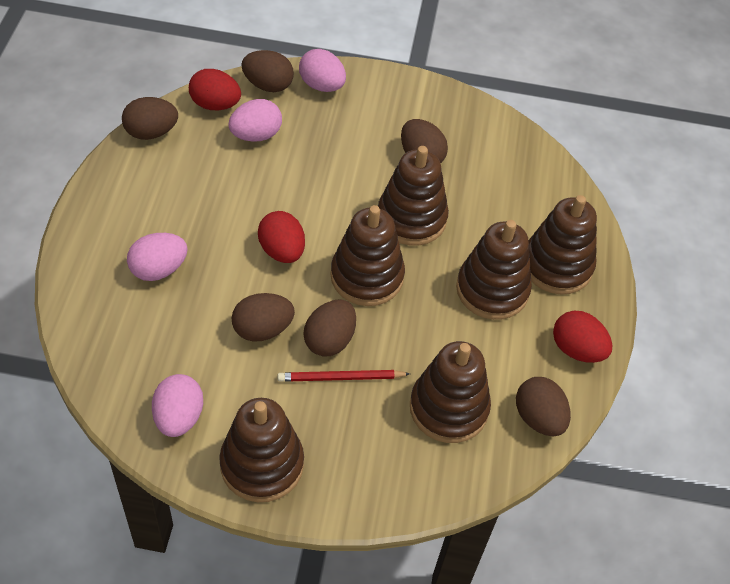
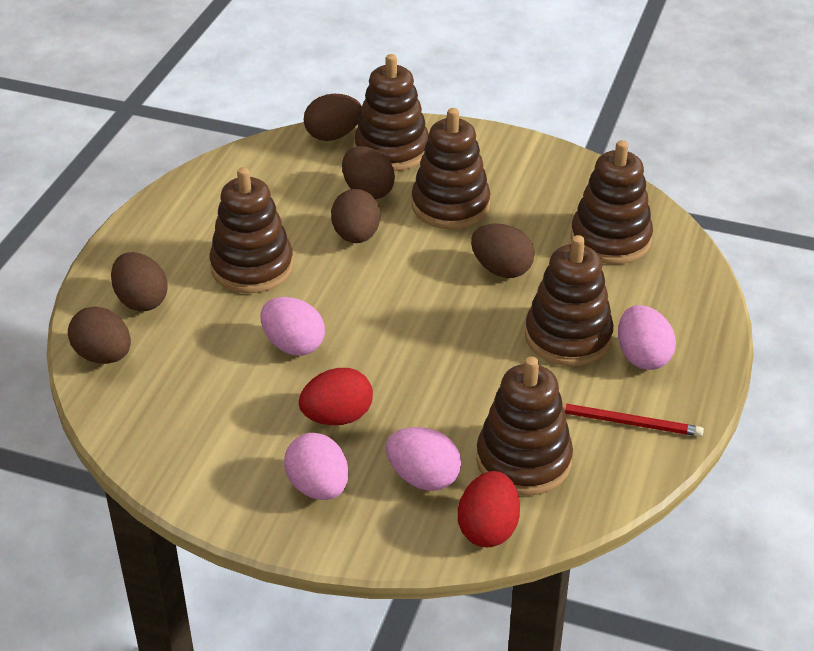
red egg: 3 -> 2

